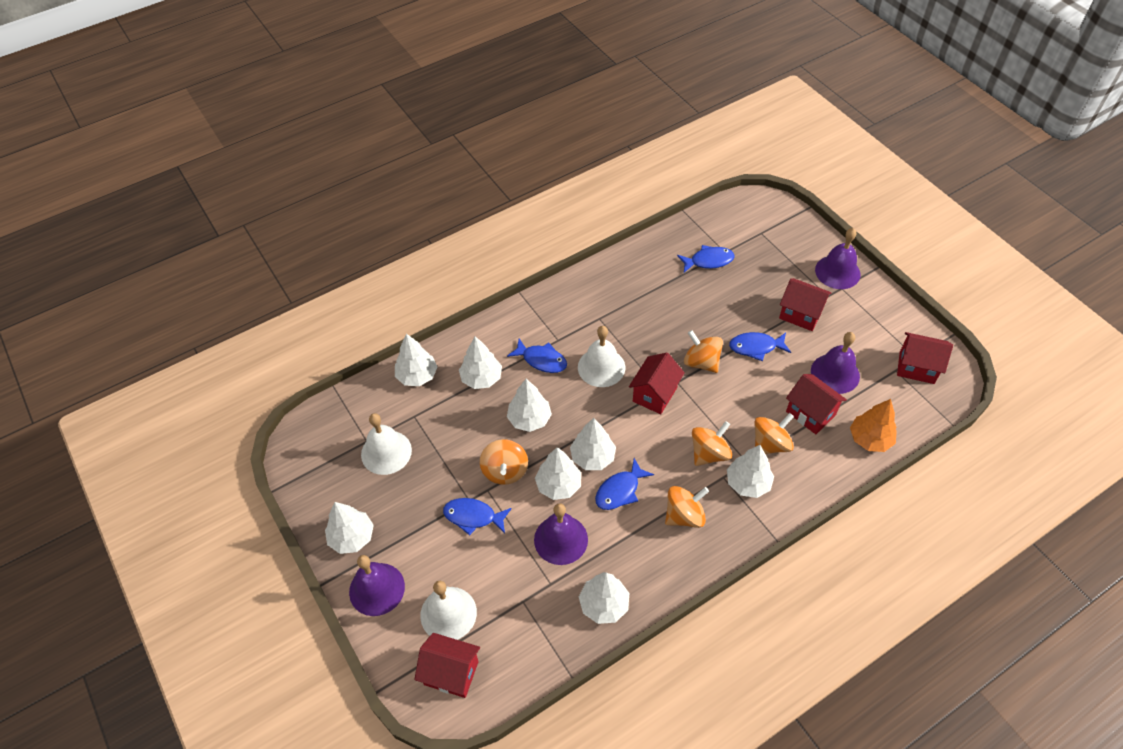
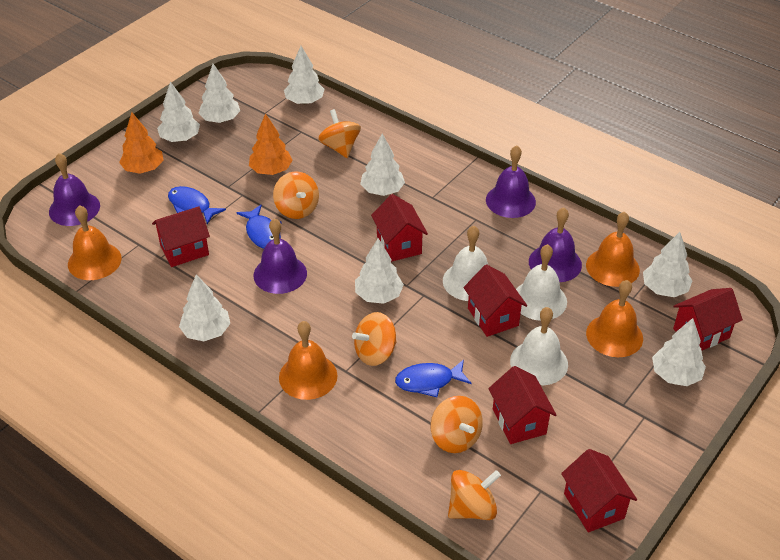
blue fish: 5 -> 3
orange bell: 0 -> 4
orange tree: 1 -> 2
red house: 5 -> 6

